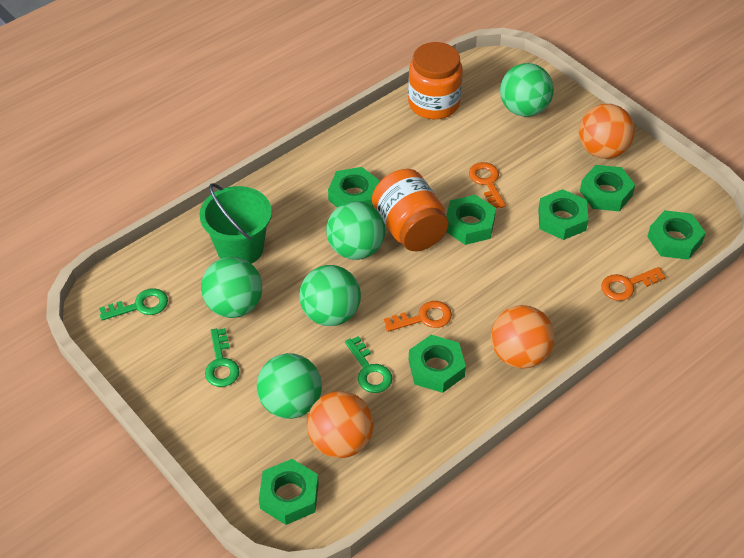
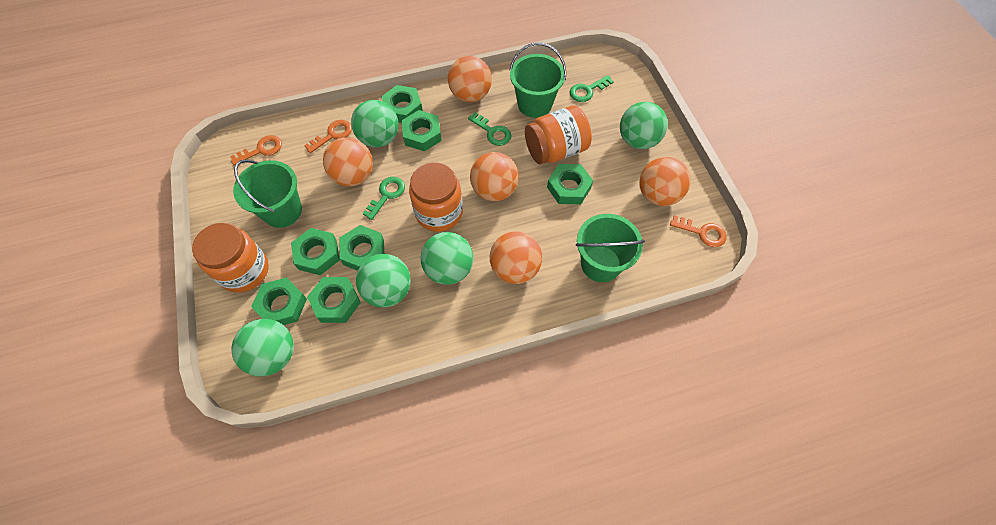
green bucket: 1 -> 3
orange ball: 3 -> 5
orange jar: 2 -> 3

